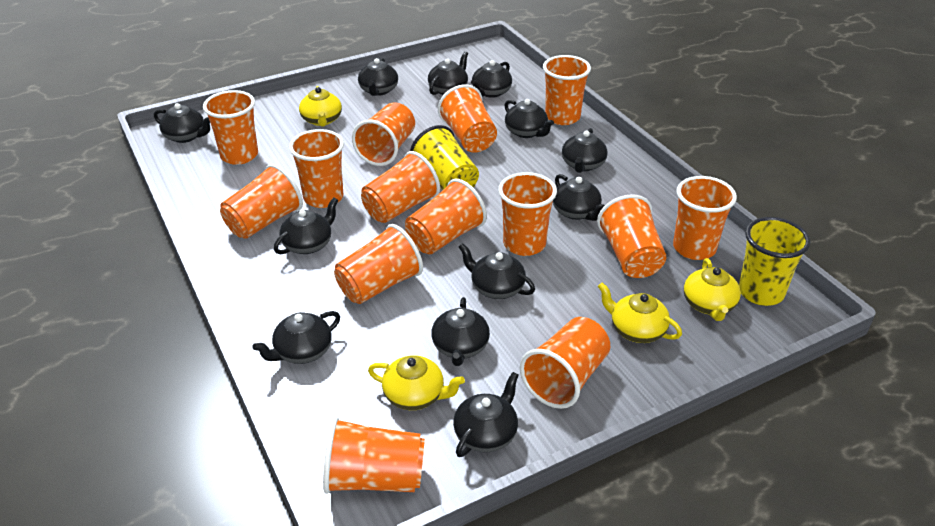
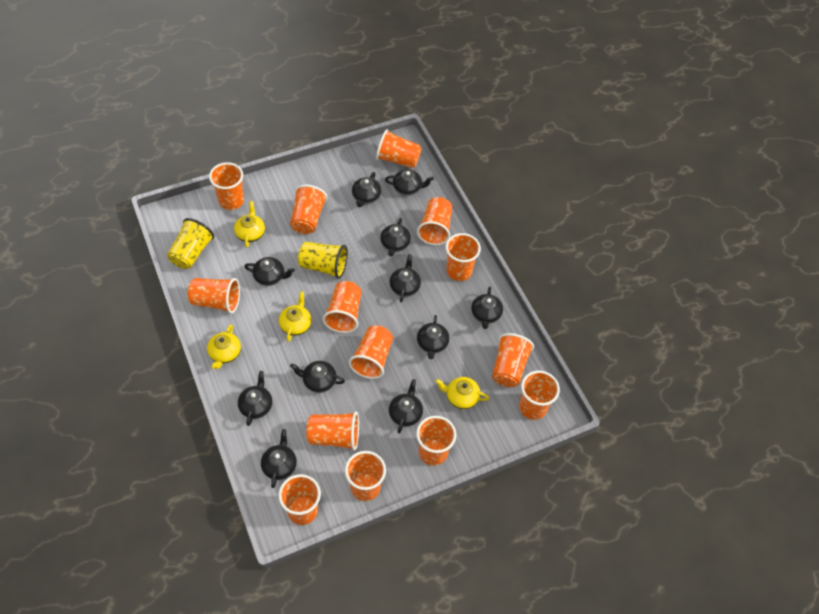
black teapot: 12 -> 11

